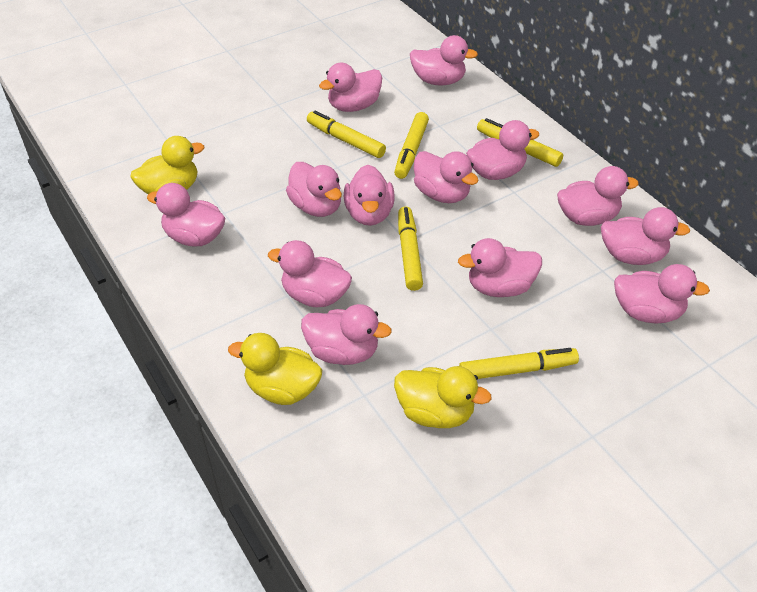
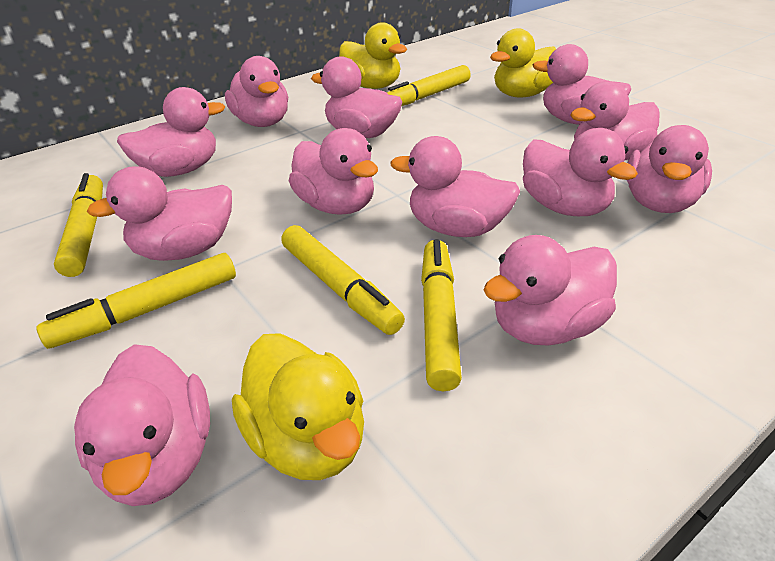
pink duck: 13 -> 12

